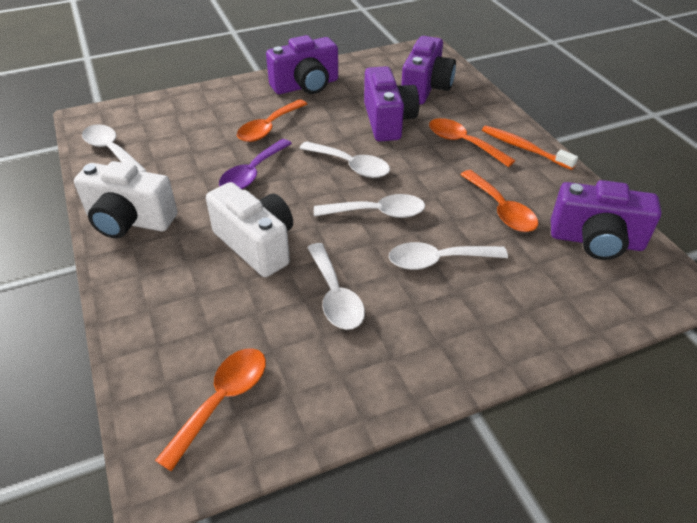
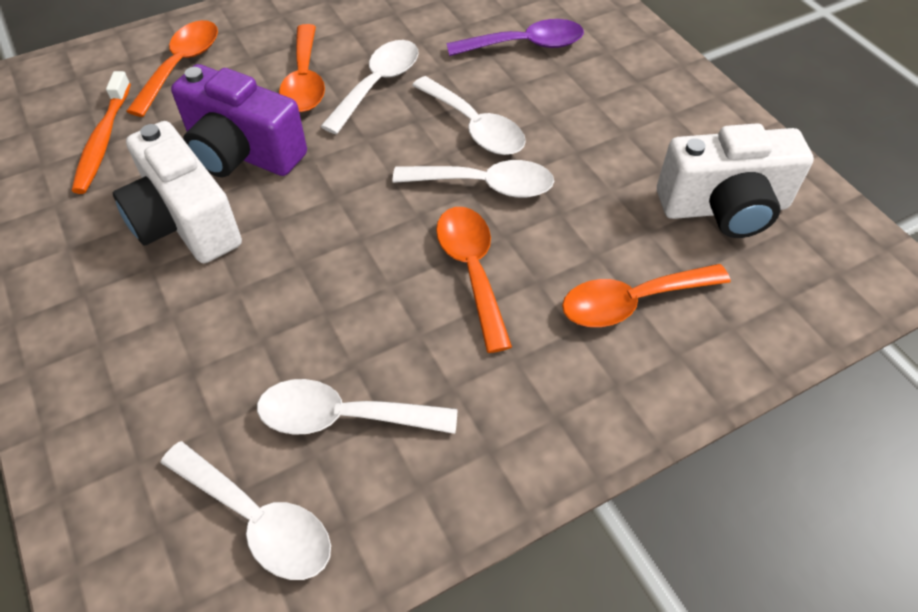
purple camera: 4 -> 1

